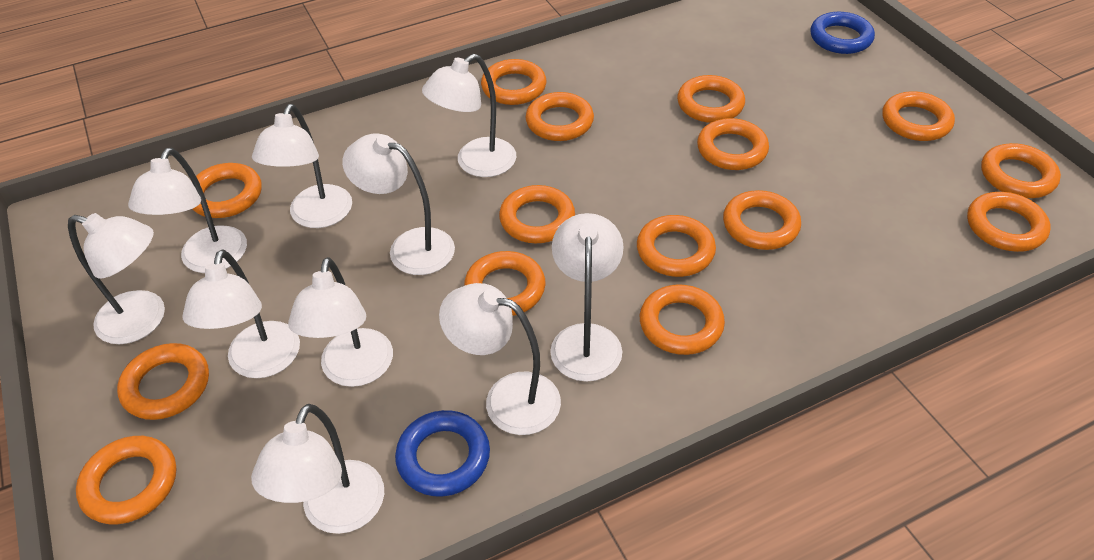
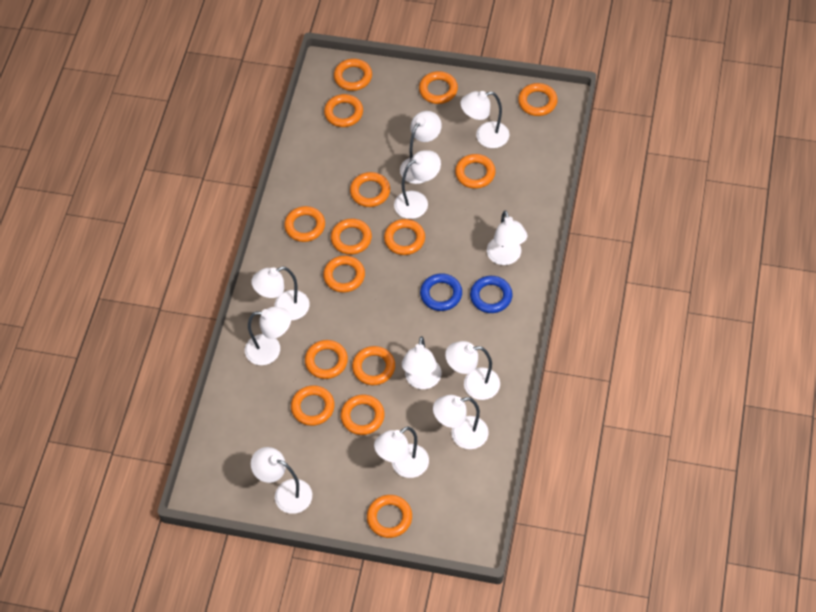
white lamp: 10 -> 11

